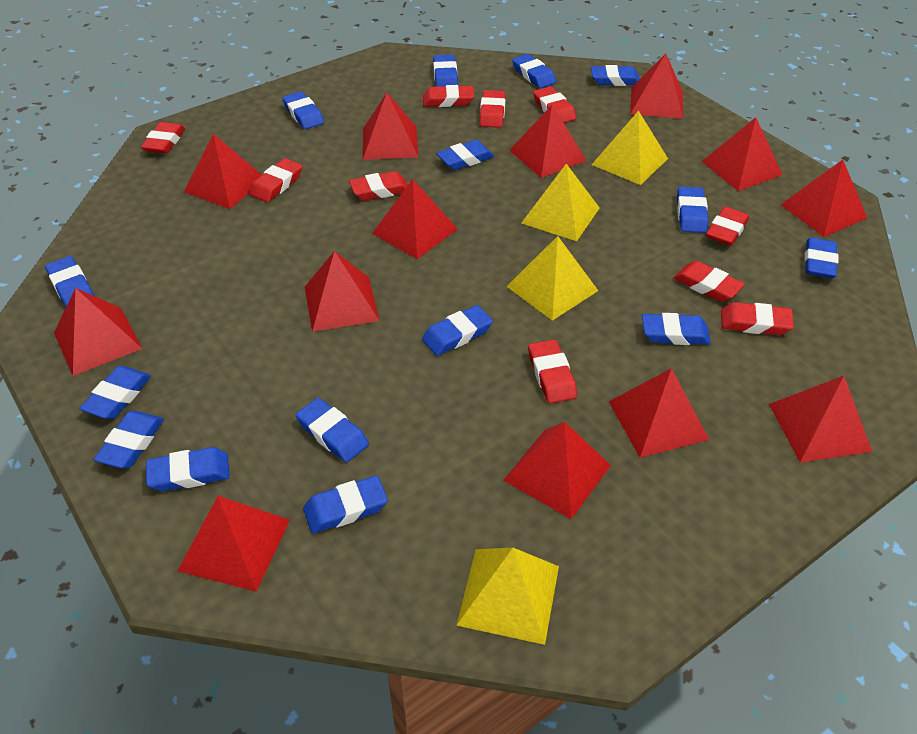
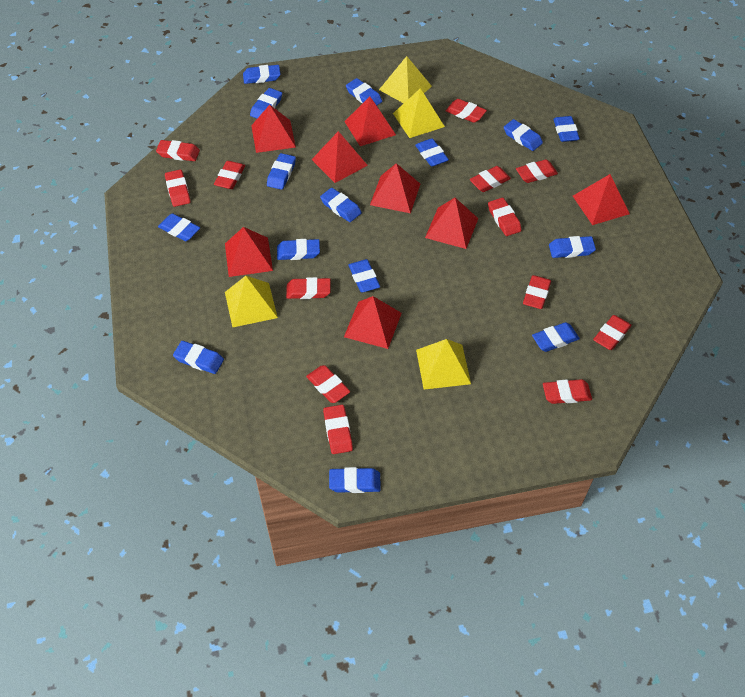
red eraser: 10 -> 13
red pyramid: 13 -> 8

